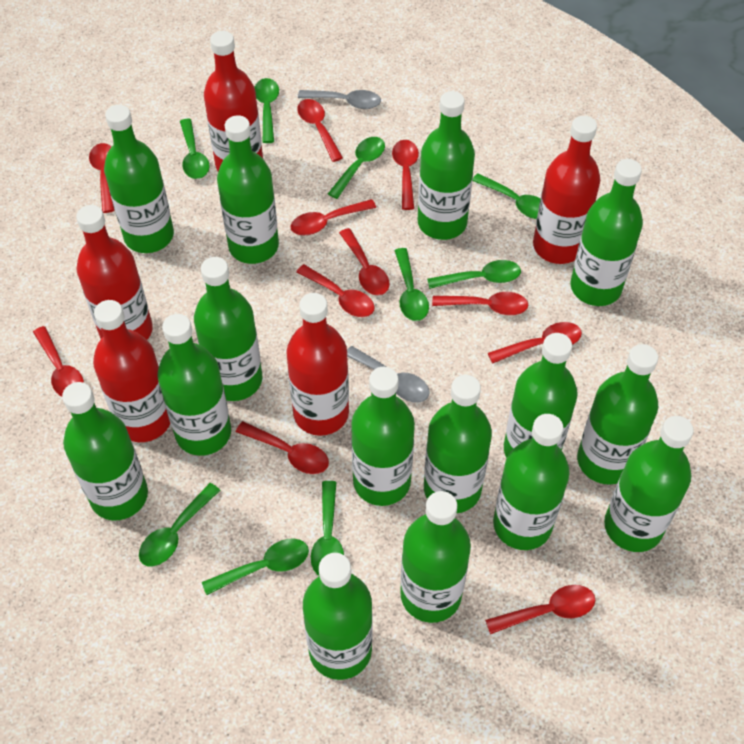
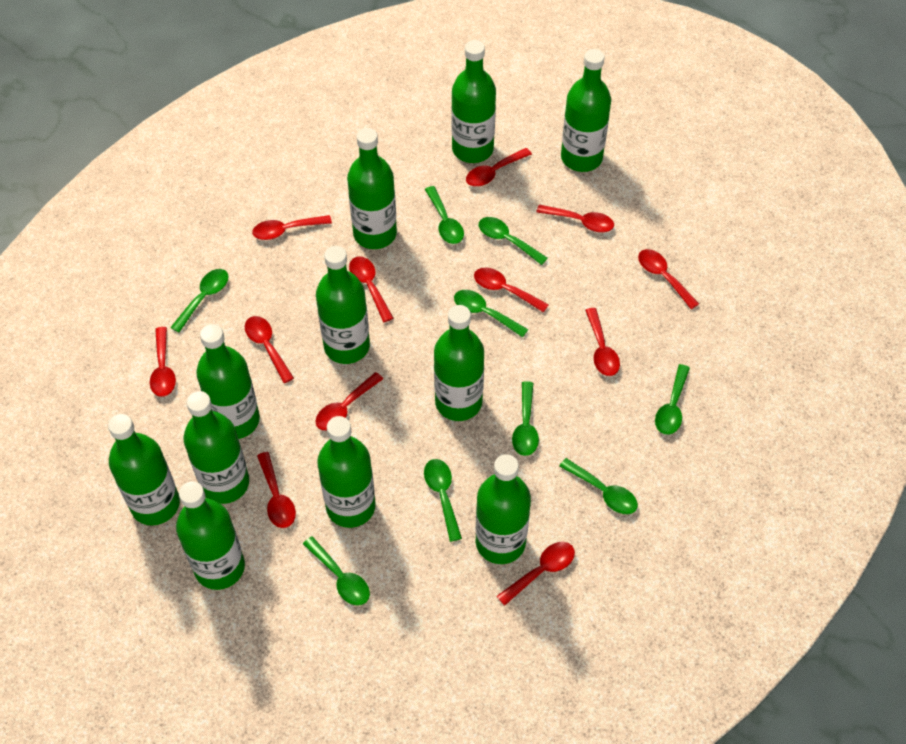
green bottle: 15 -> 11
grey spoon: 2 -> 0
red bottle: 5 -> 0
red spoon: 11 -> 12

